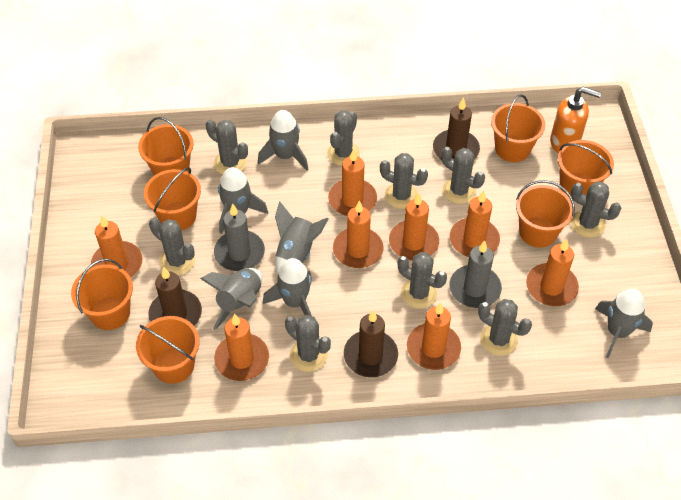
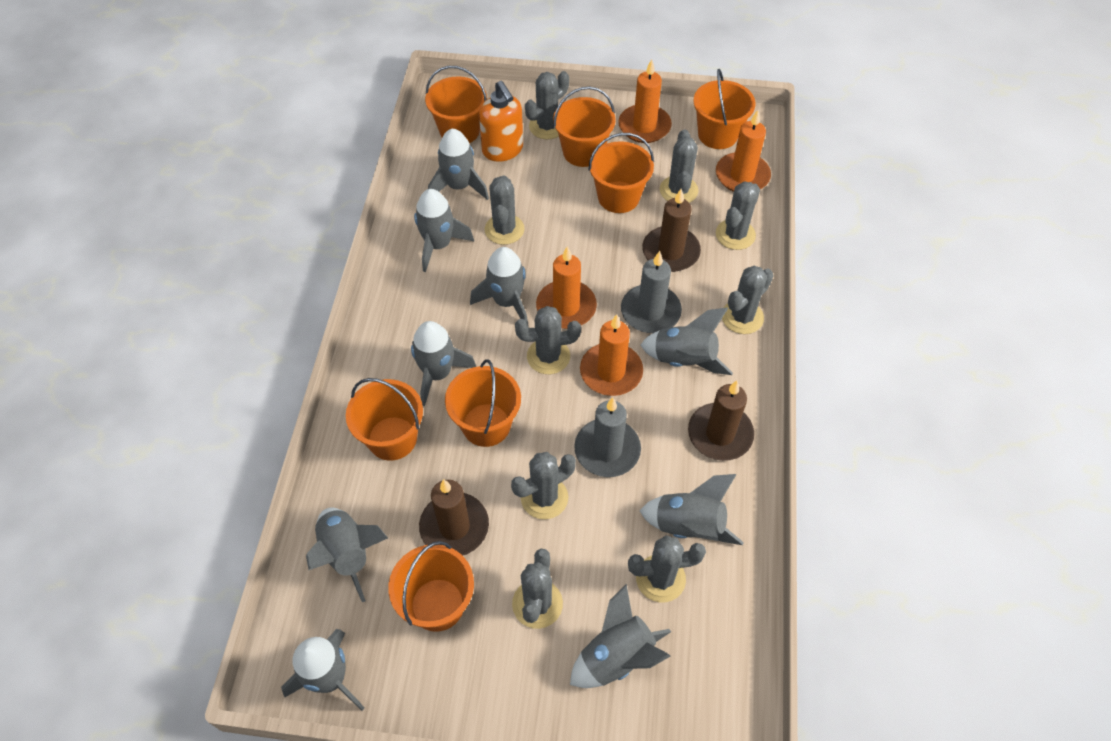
grey rocket: 6 -> 9
orange candle: 8 -> 4

